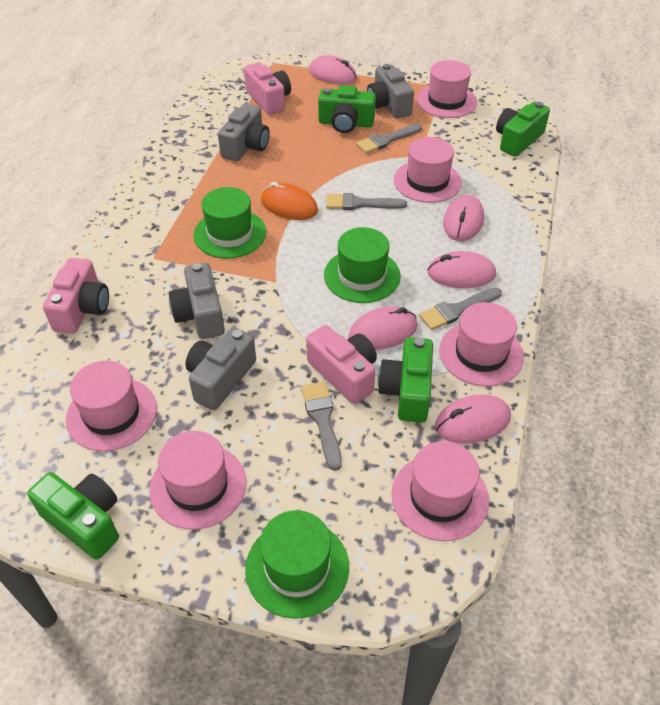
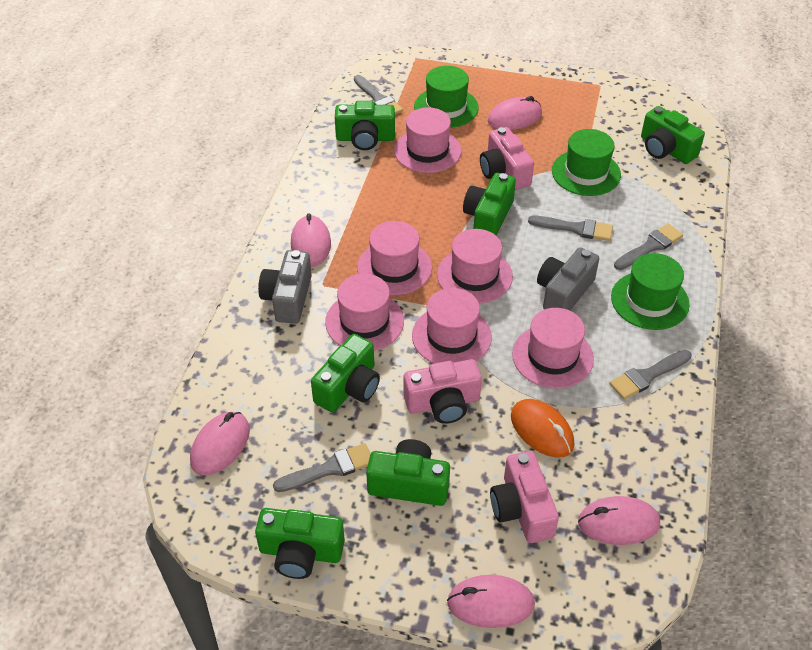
green camera: 4 -> 6
grey brush: 4 -> 5
grey camera: 4 -> 2

